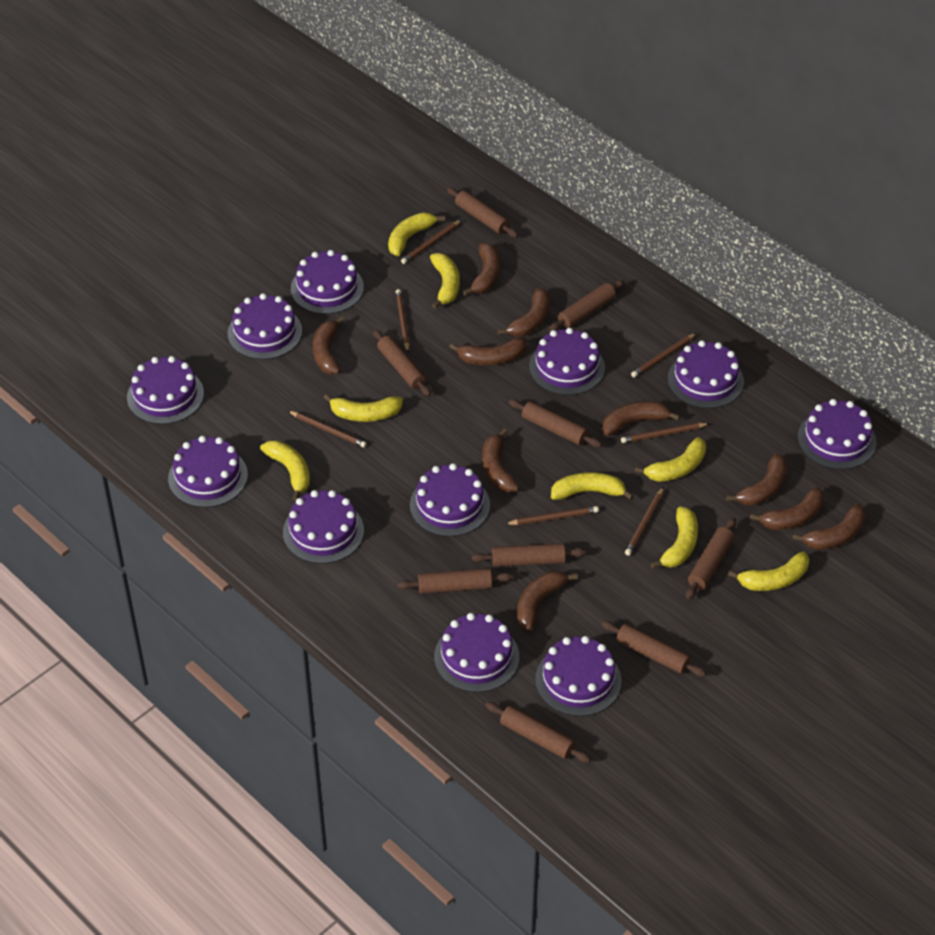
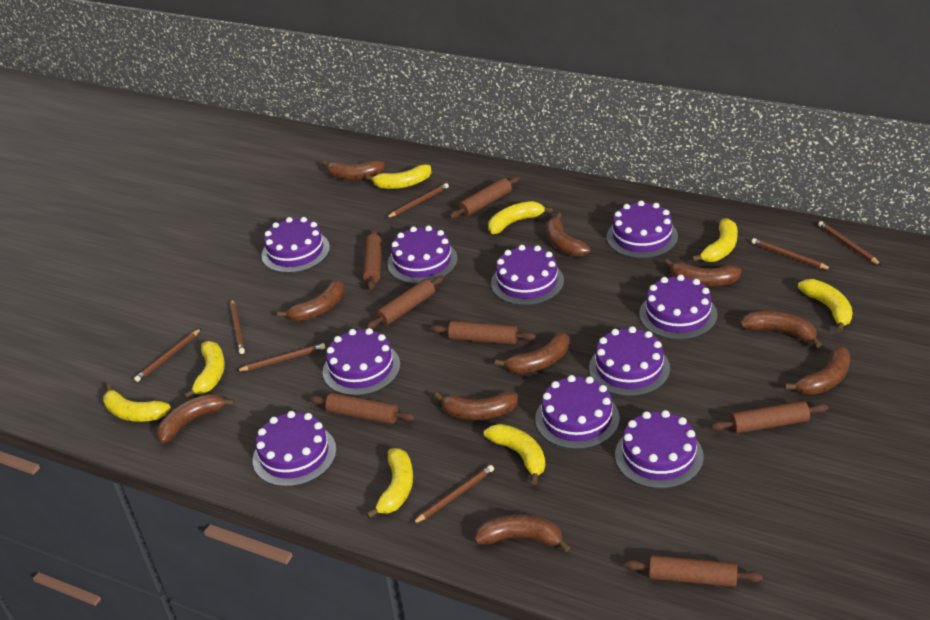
brown rolling pin: 9 -> 7
purple cake: 11 -> 10

